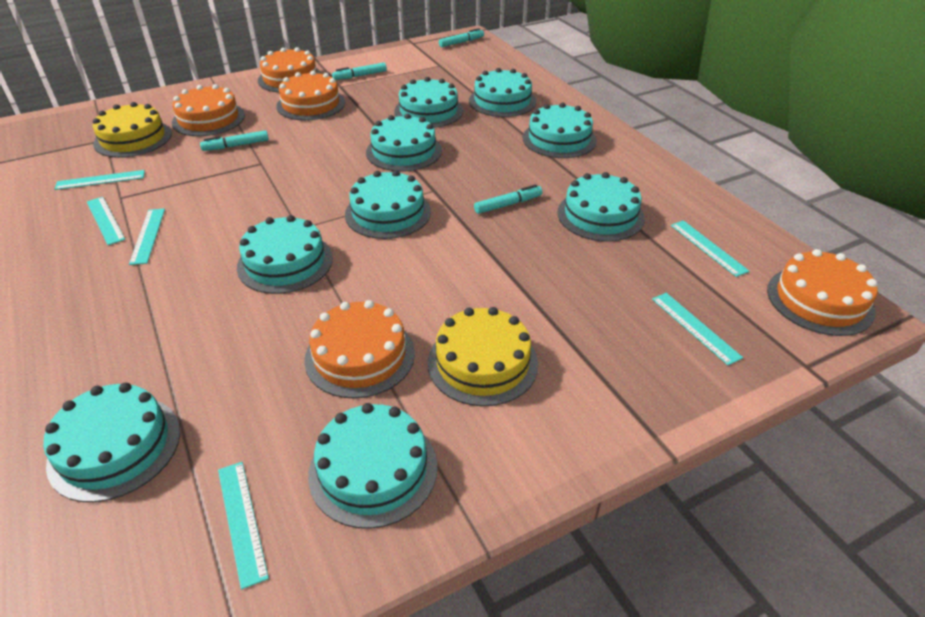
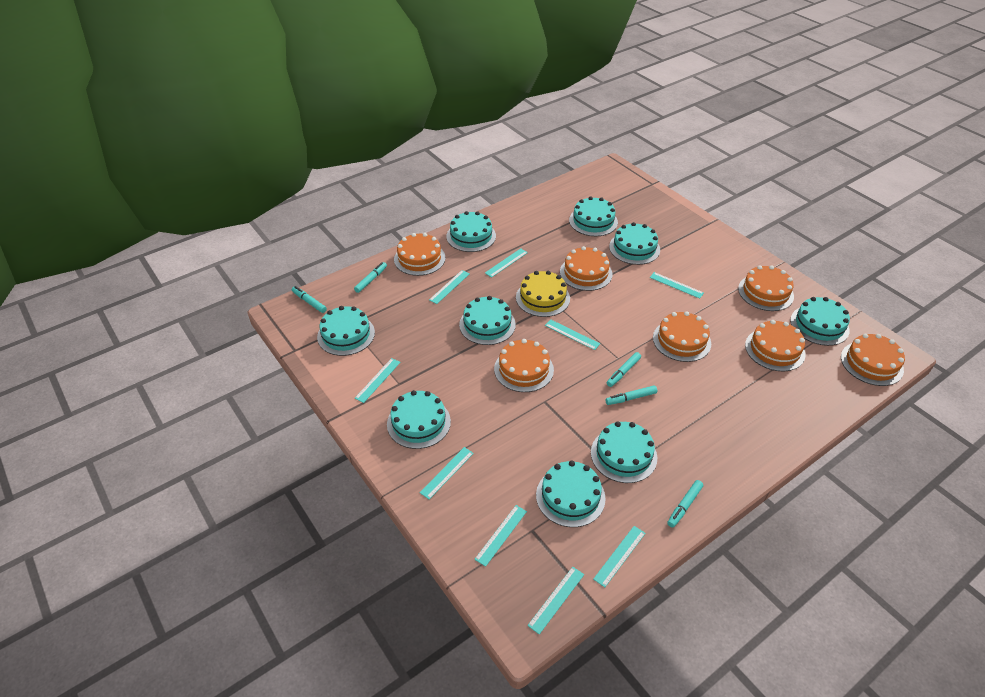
orange cake: 5 -> 7
turquoise marker: 4 -> 5
turquoise ruler: 6 -> 9
yellow cake: 2 -> 1

